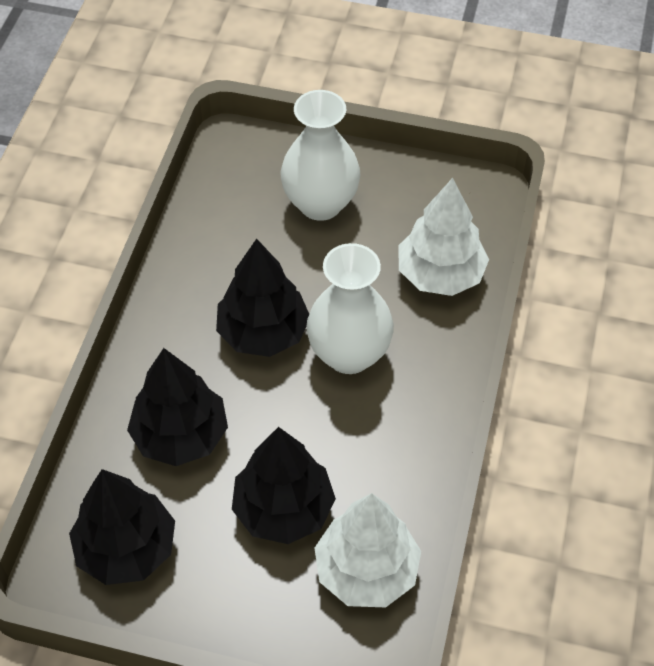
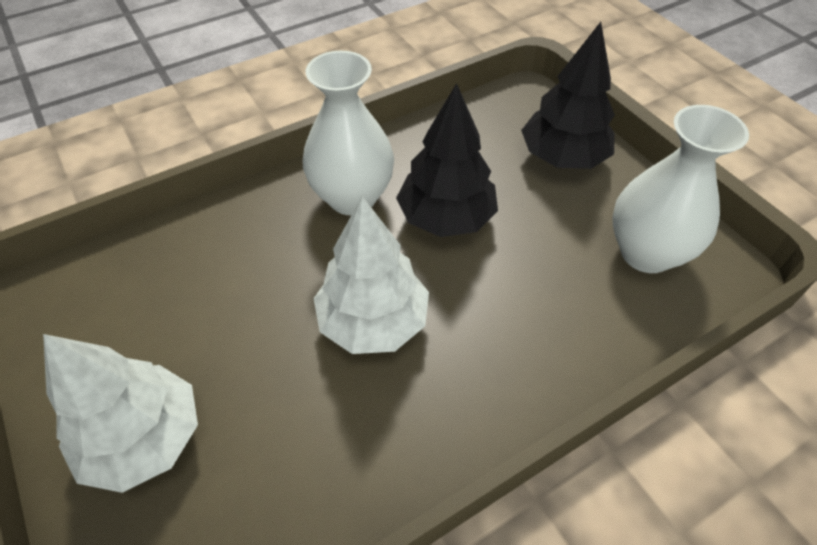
black tree: 4 -> 2

